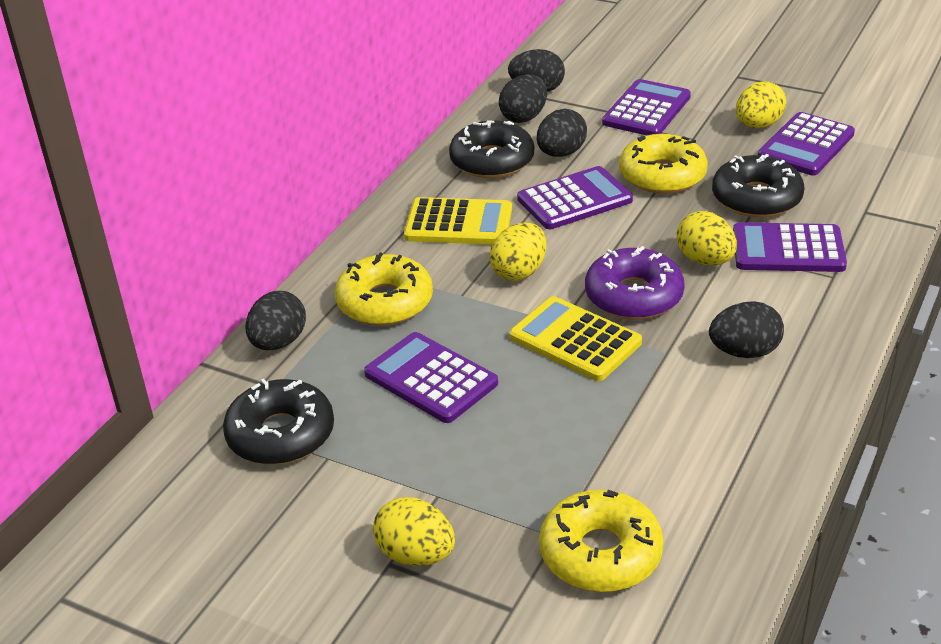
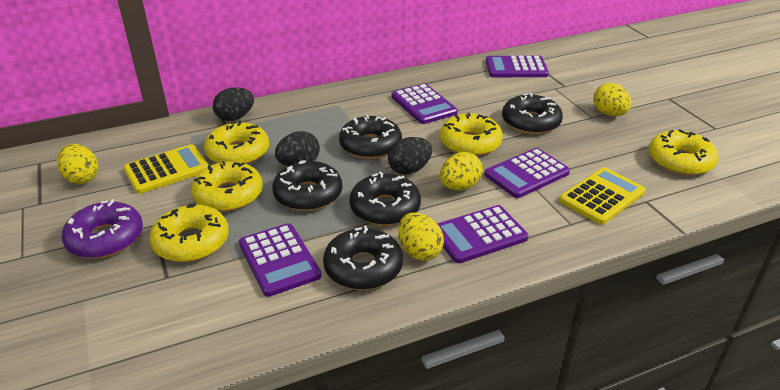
black donut: 3 -> 5
black egg: 5 -> 3
yellow donut: 3 -> 5

